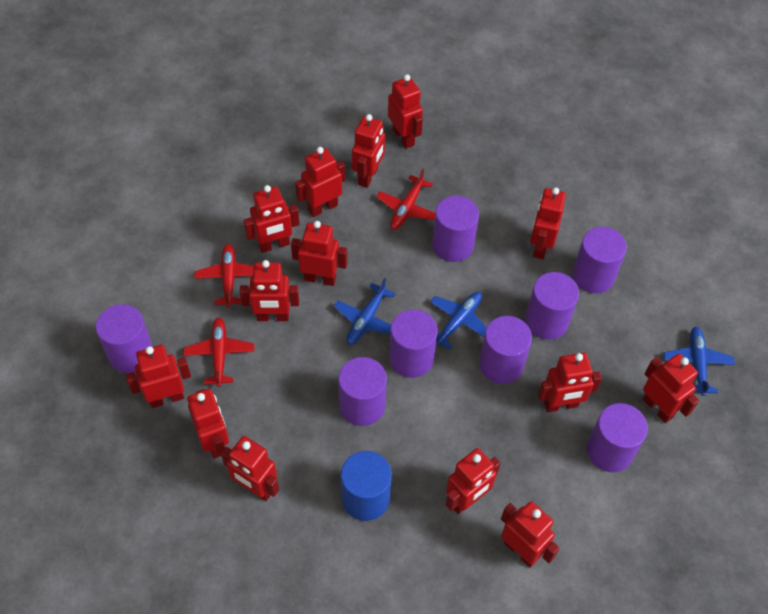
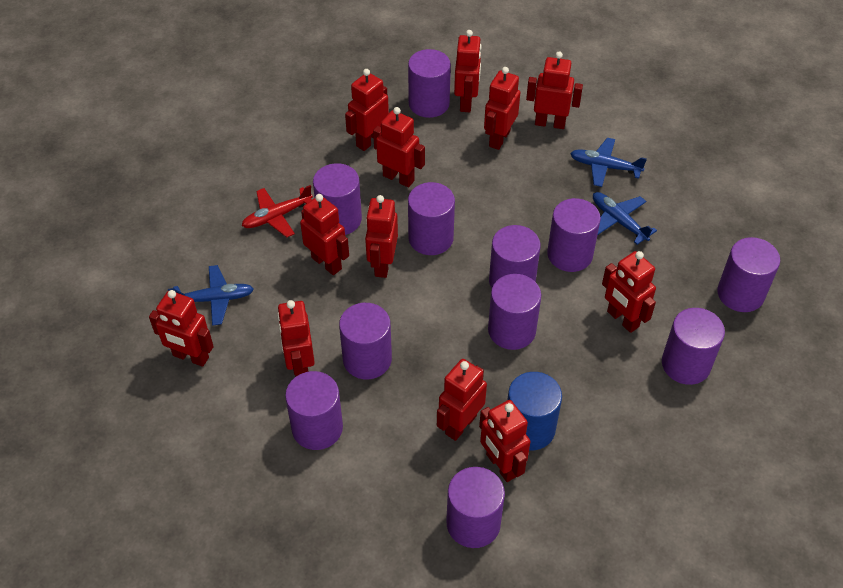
purple cylinder: 8 -> 11
red plane: 3 -> 1
red robot: 14 -> 12

